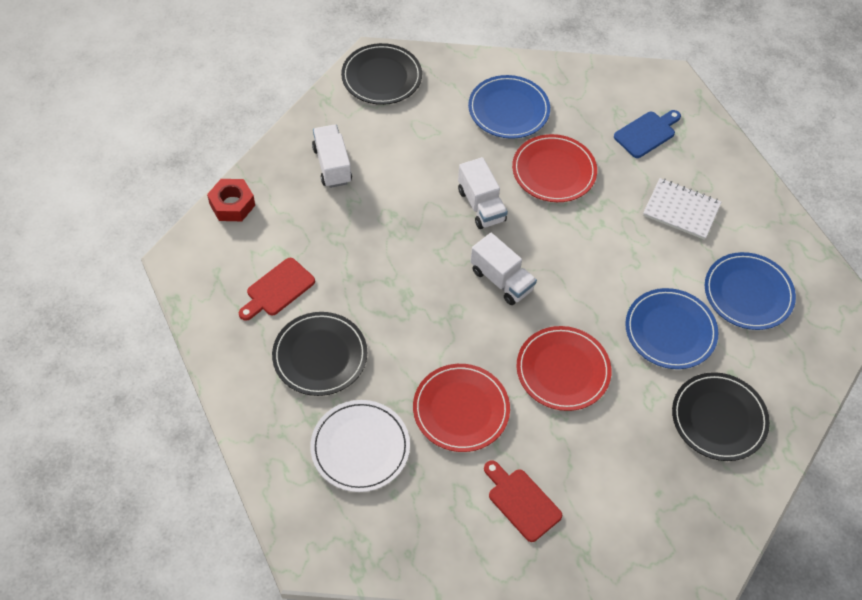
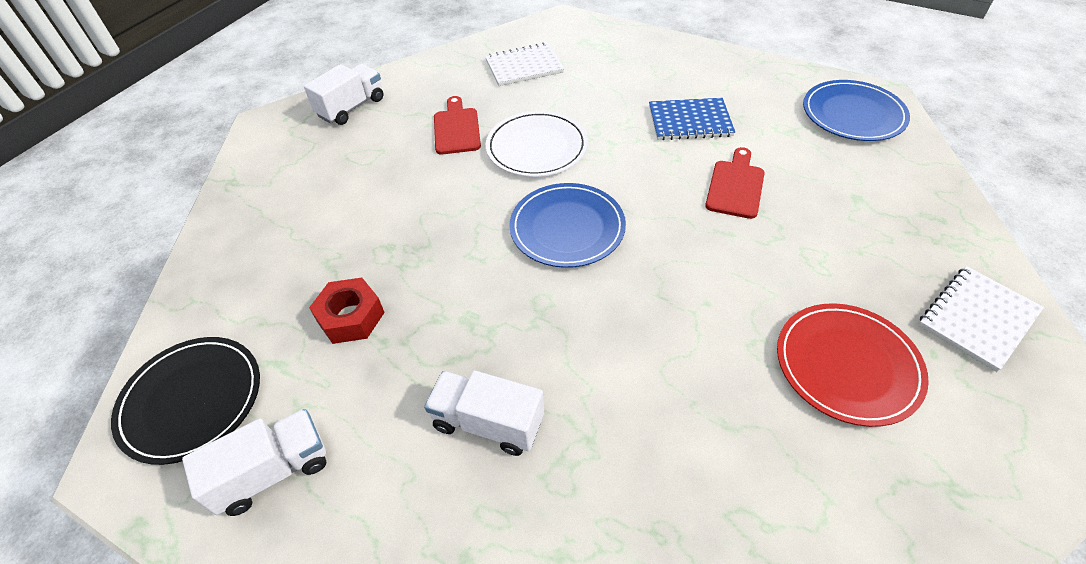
black plate: 3 -> 1
blue cutting board: 1 -> 0
blue notebook: 0 -> 1
blue plate: 3 -> 2
red plate: 3 -> 1
white notebook: 1 -> 2

